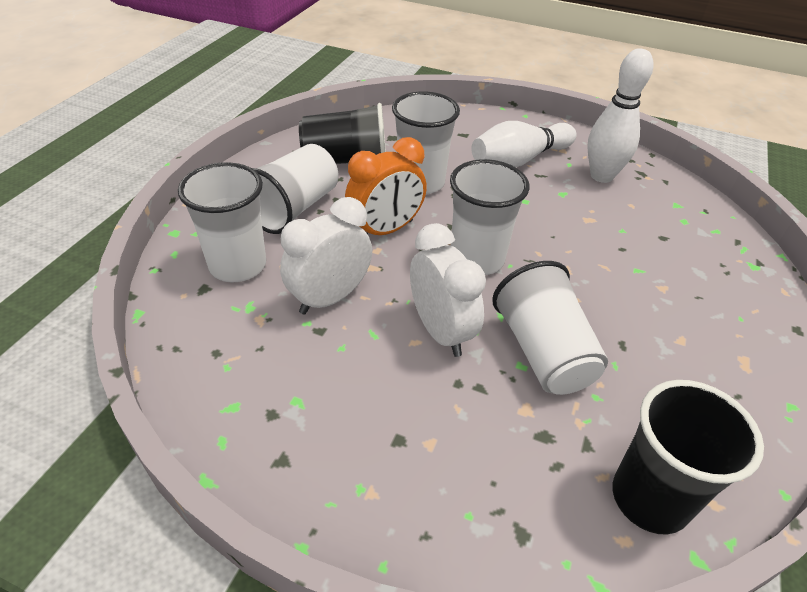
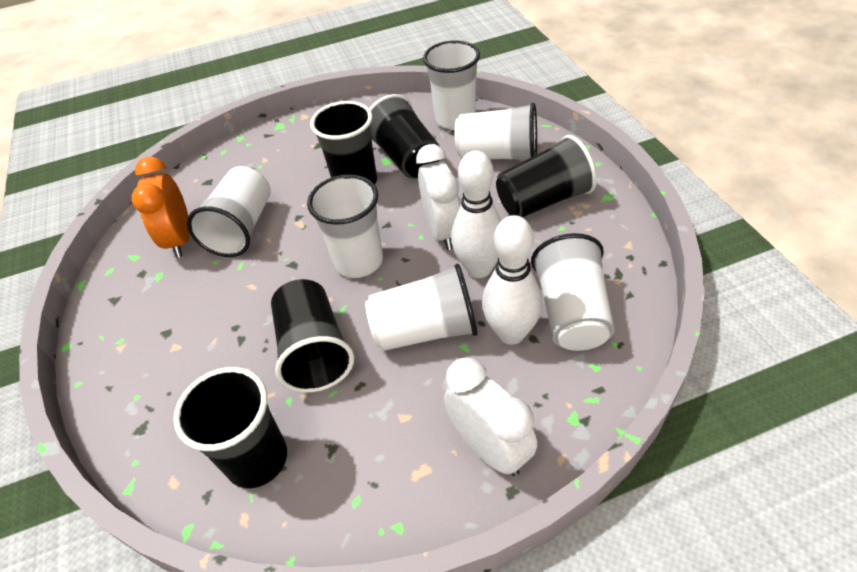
black cup: 2 -> 5
white cup: 5 -> 6

